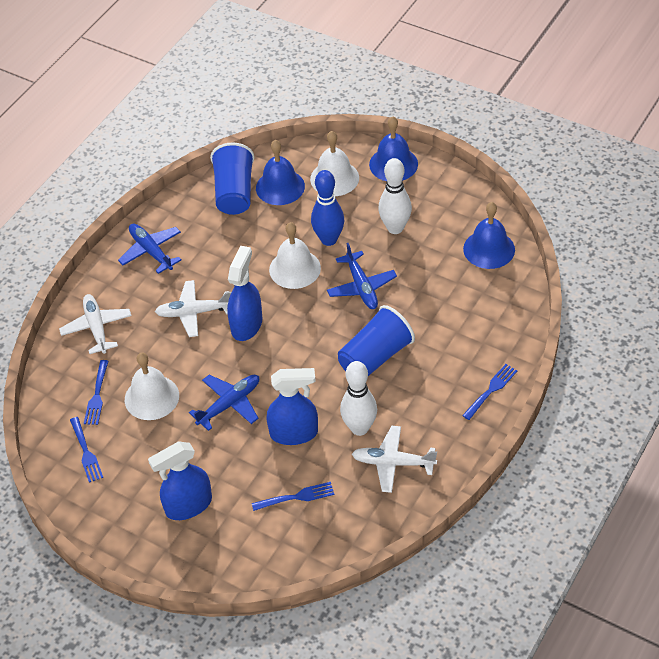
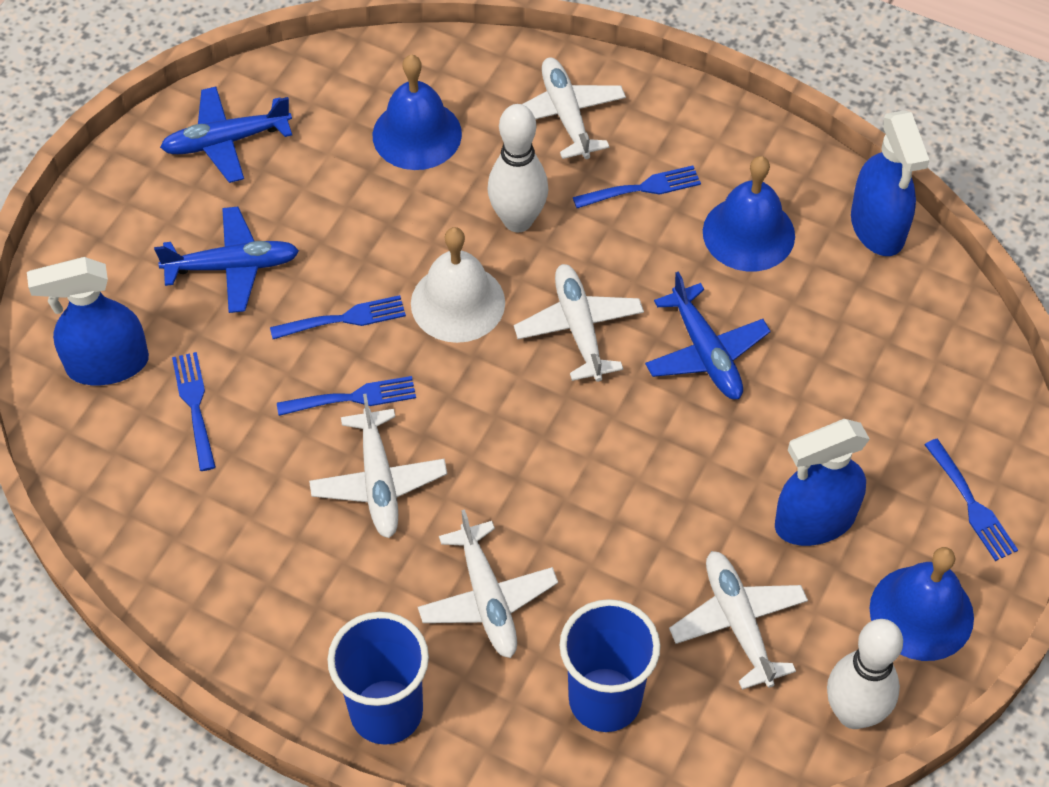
blue bowling pin: 1 -> 0
blue fork: 4 -> 5
white bell: 3 -> 1
white plane: 3 -> 5

